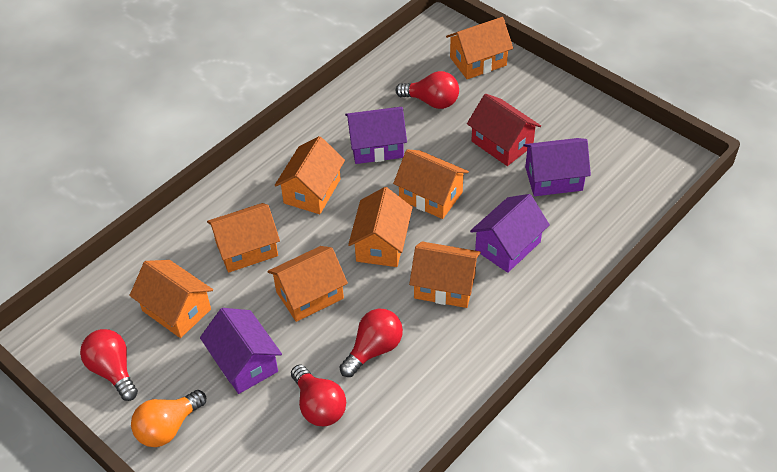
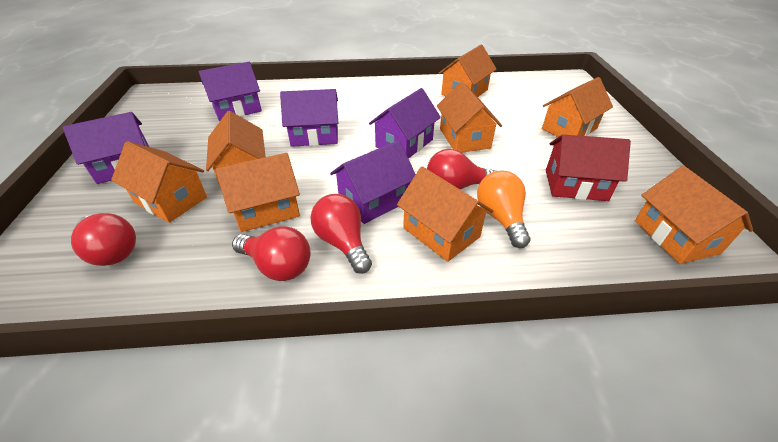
purple house: 4 -> 5

